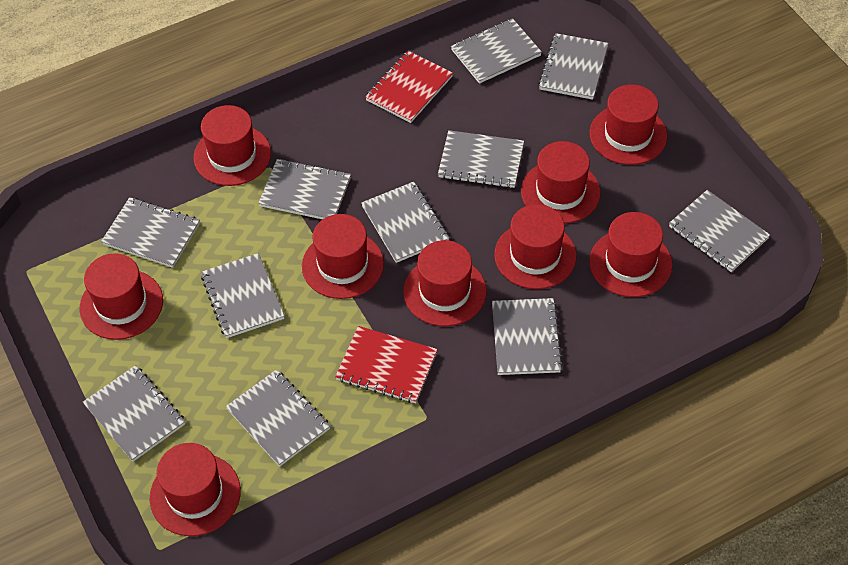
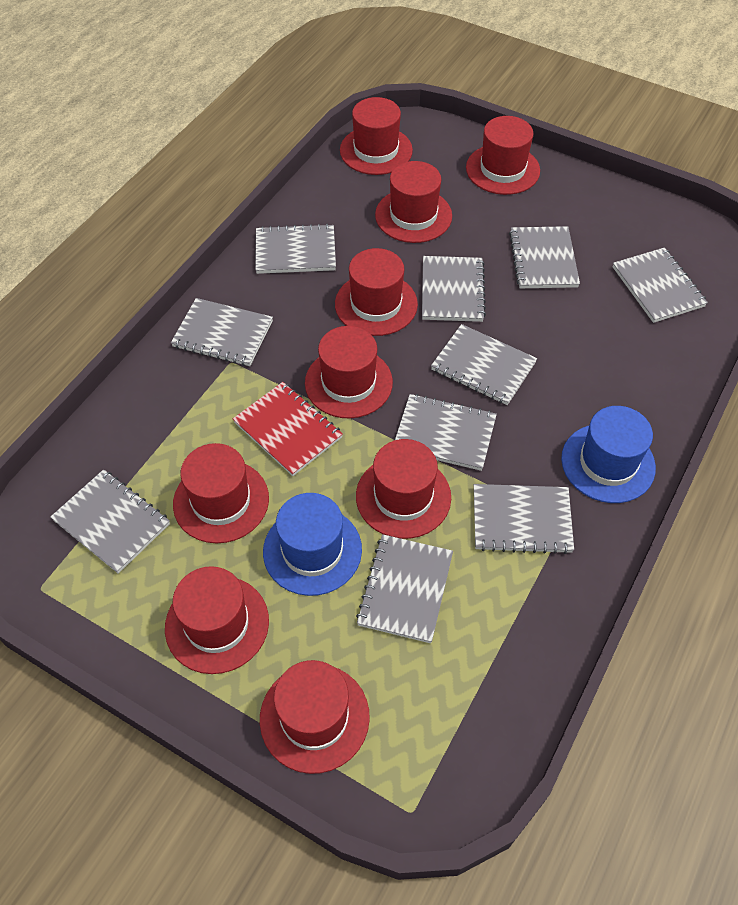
blue hat: 0 -> 2
grey notebook: 11 -> 10
red notebook: 2 -> 1

